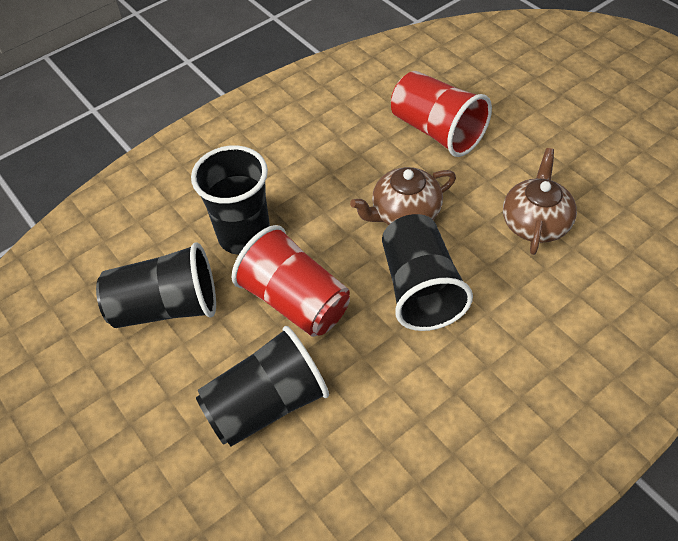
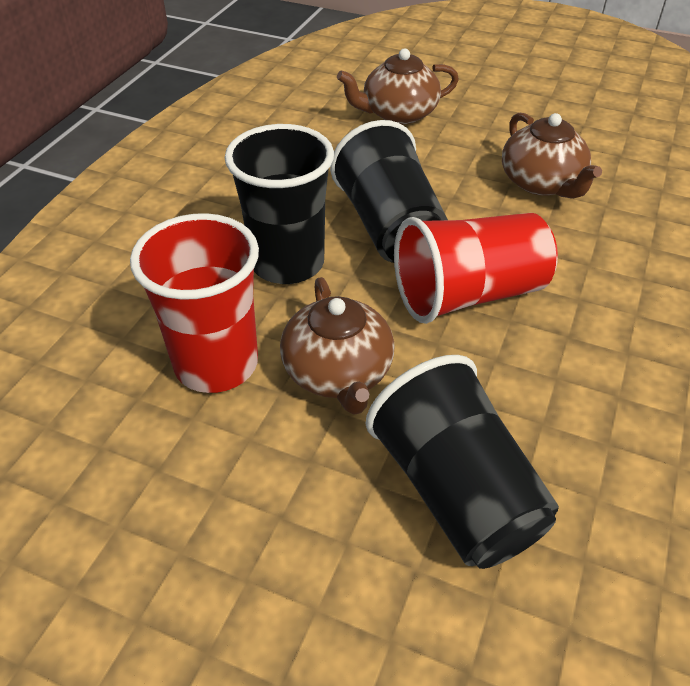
black cup: 4 -> 3
brown teapot: 2 -> 3

